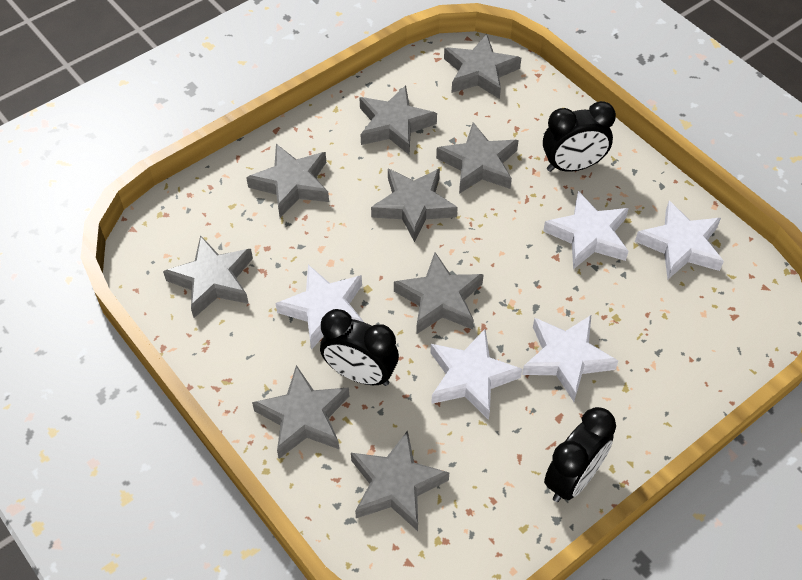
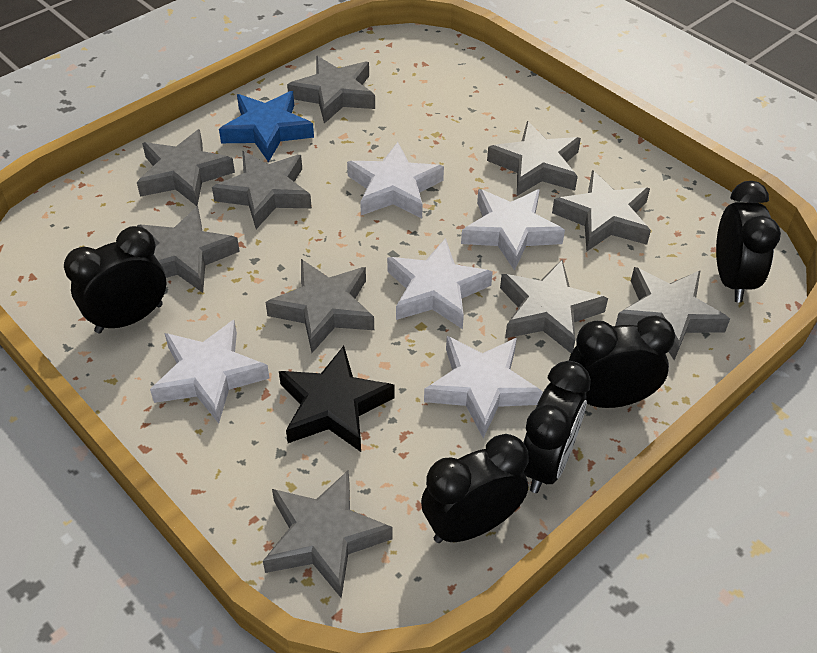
black clock: 3 -> 5
black star: 0 -> 1
blue star: 0 -> 1
grey star: 9 -> 10

